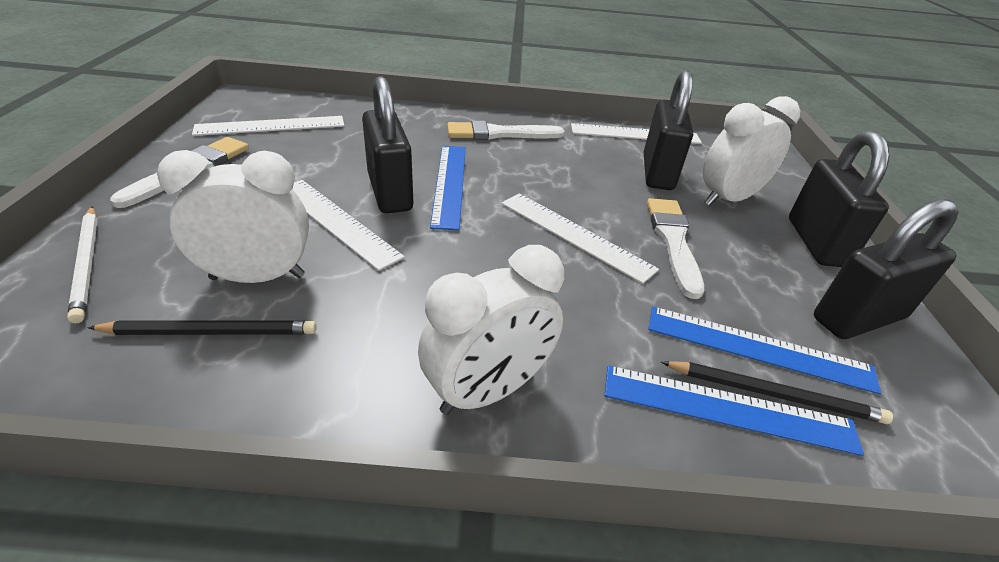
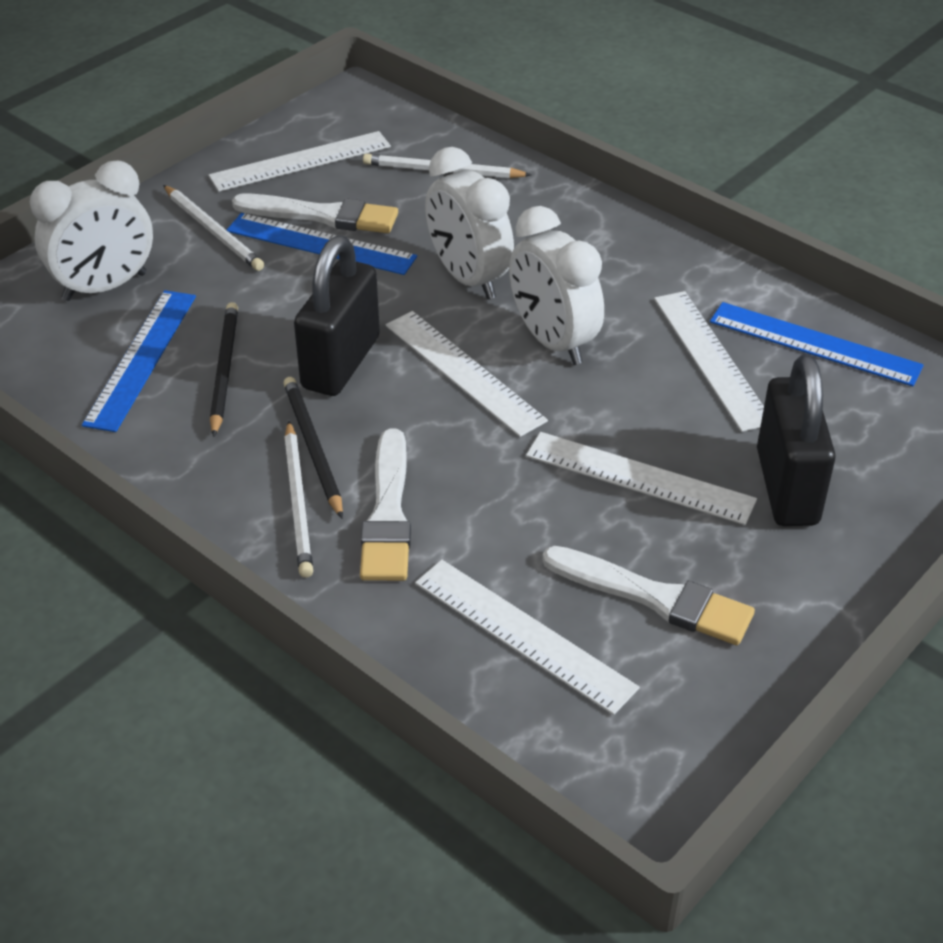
black padlock: 4 -> 2
white pencil: 1 -> 3
white ruler: 4 -> 5

